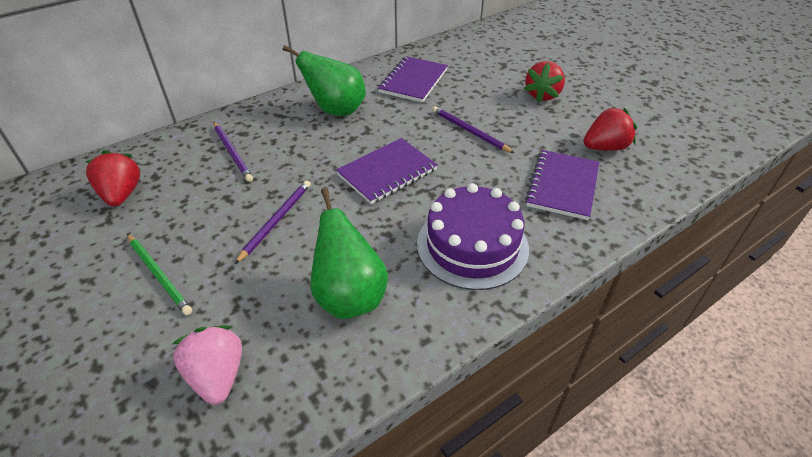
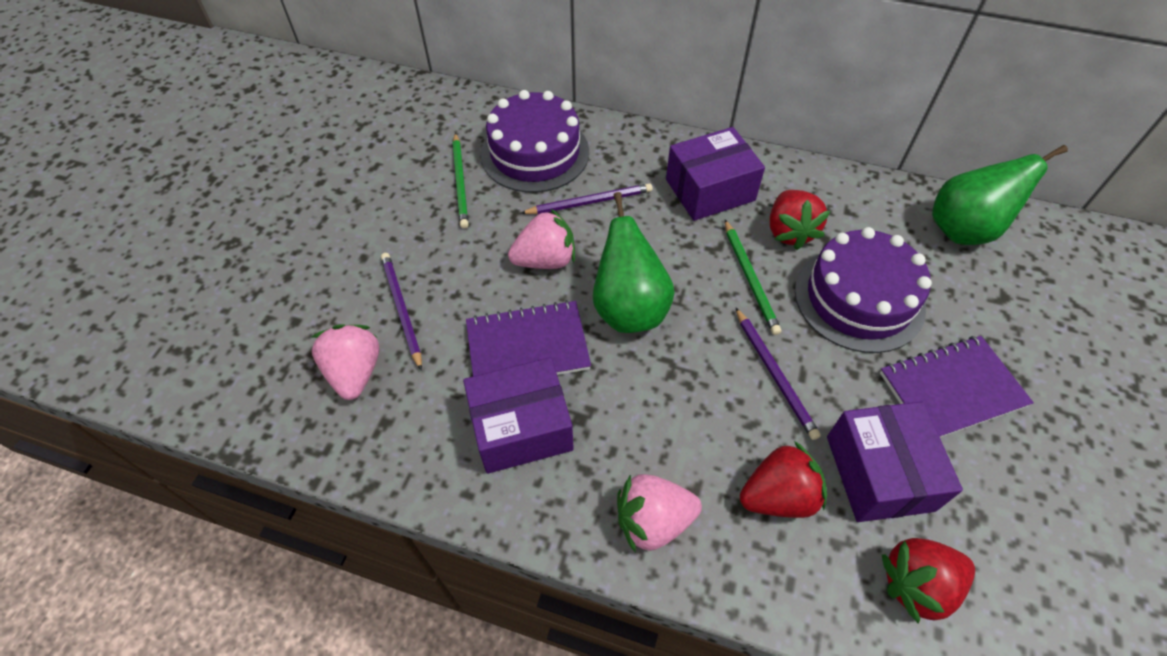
green pencil: 1 -> 2
pink strawberry: 1 -> 3
purple box: 0 -> 3
purple cake: 1 -> 2
purple notebook: 3 -> 2

